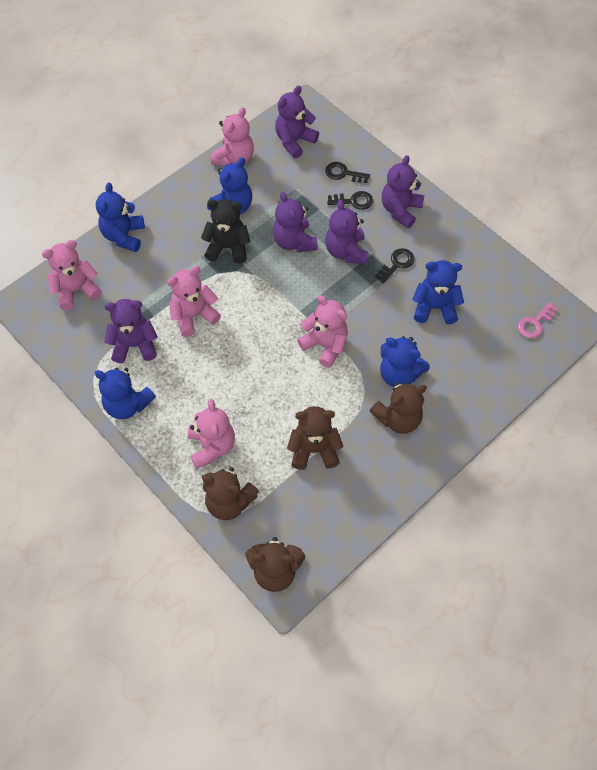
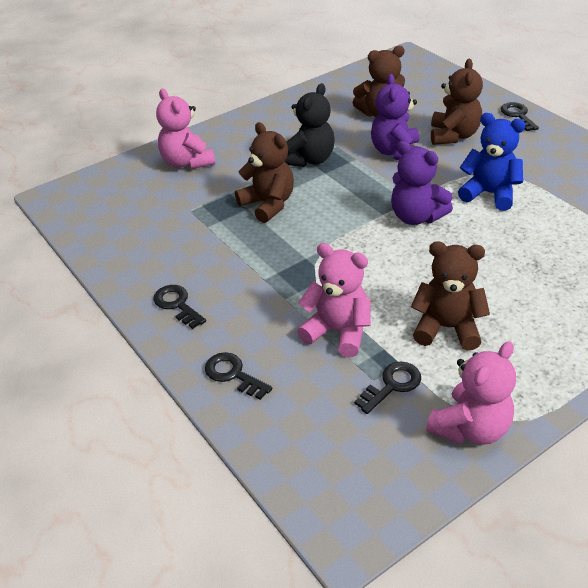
black key: 3 -> 4
blue teddy bear: 5 -> 1
pink key: 1 -> 0
pink teddy bear: 5 -> 3
purple teddy bear: 5 -> 2

